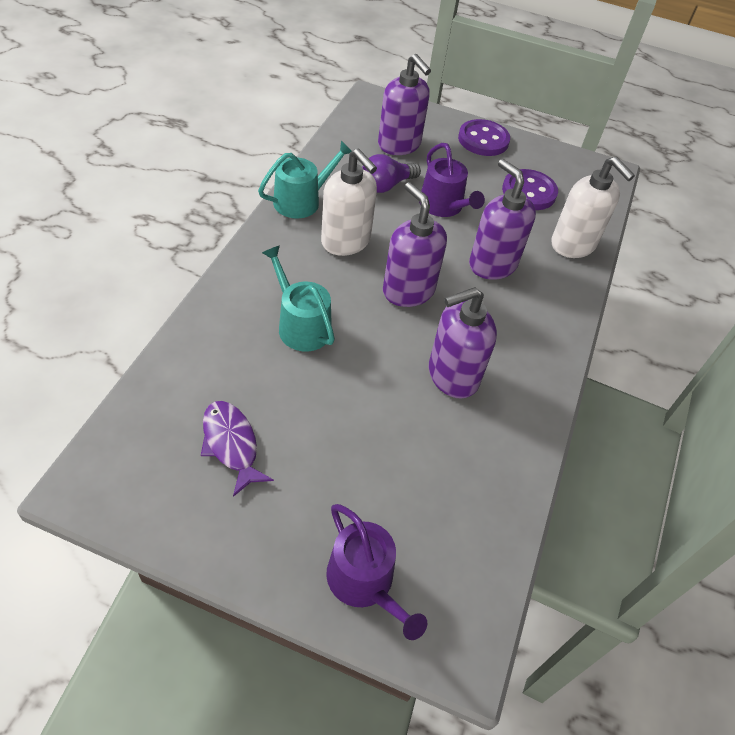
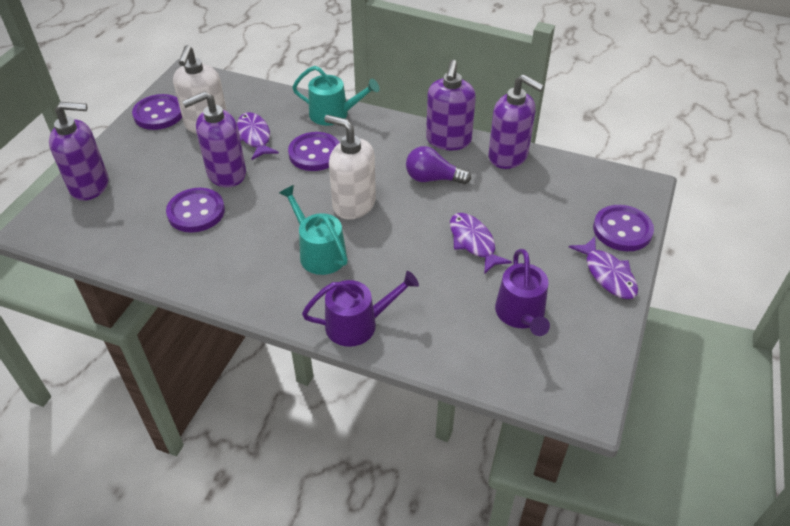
purple button: 2 -> 4
purple fish: 1 -> 3

